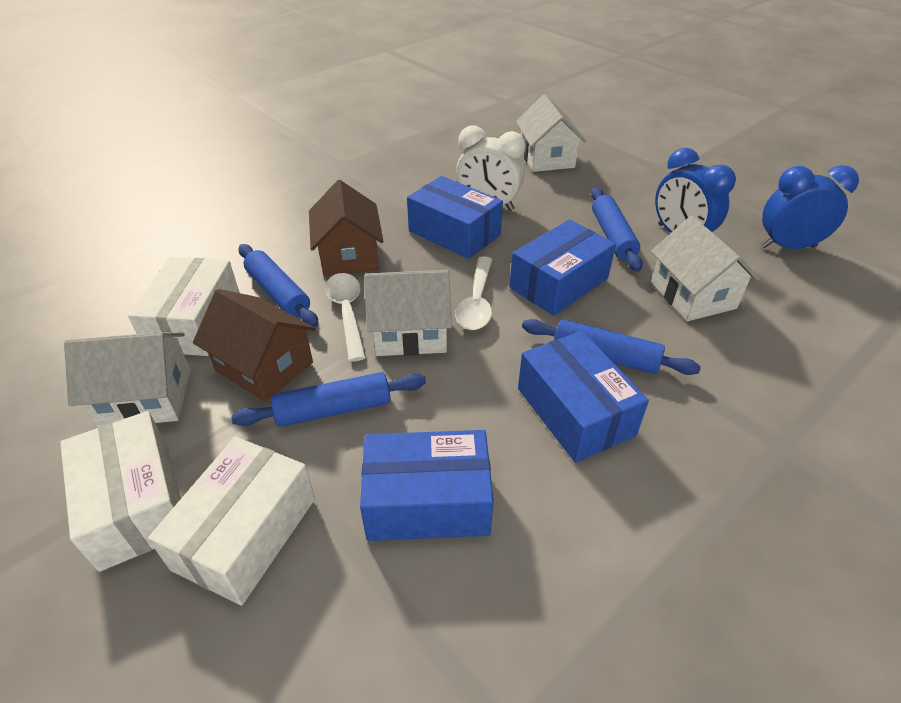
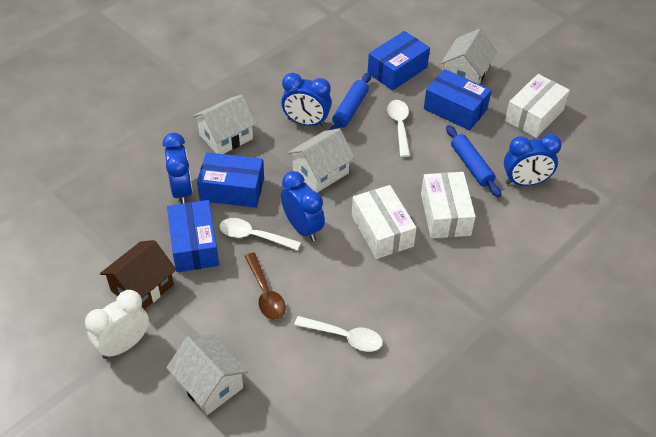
blue clock: 2 -> 4
blue rolling pin: 4 -> 2
brown house: 2 -> 1
brown spoon: 0 -> 1
white spoon: 2 -> 3

